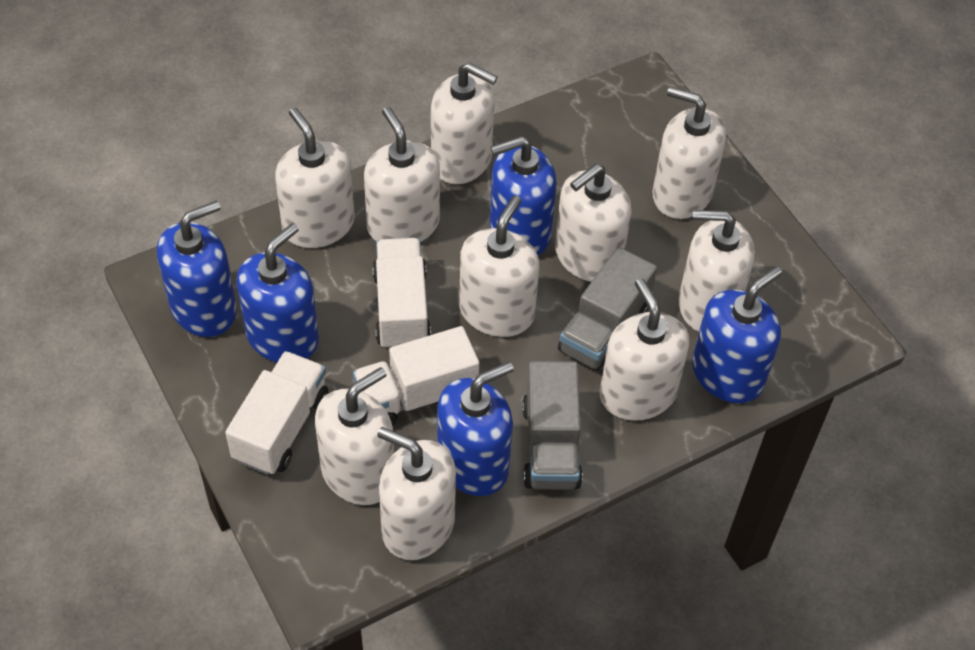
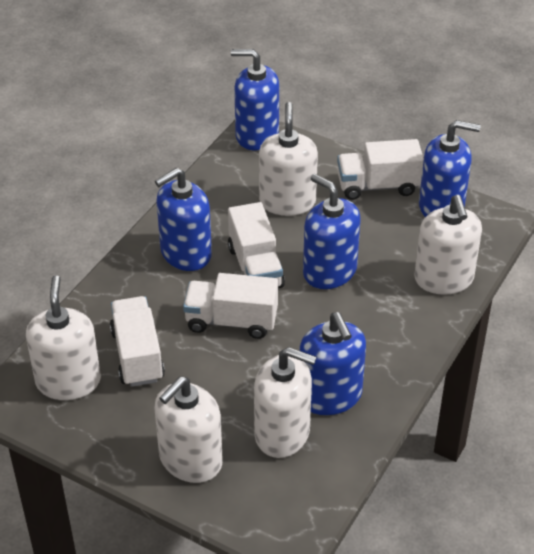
grey truck: 2 -> 0
white soap dispenser: 10 -> 5
white truck: 3 -> 4

